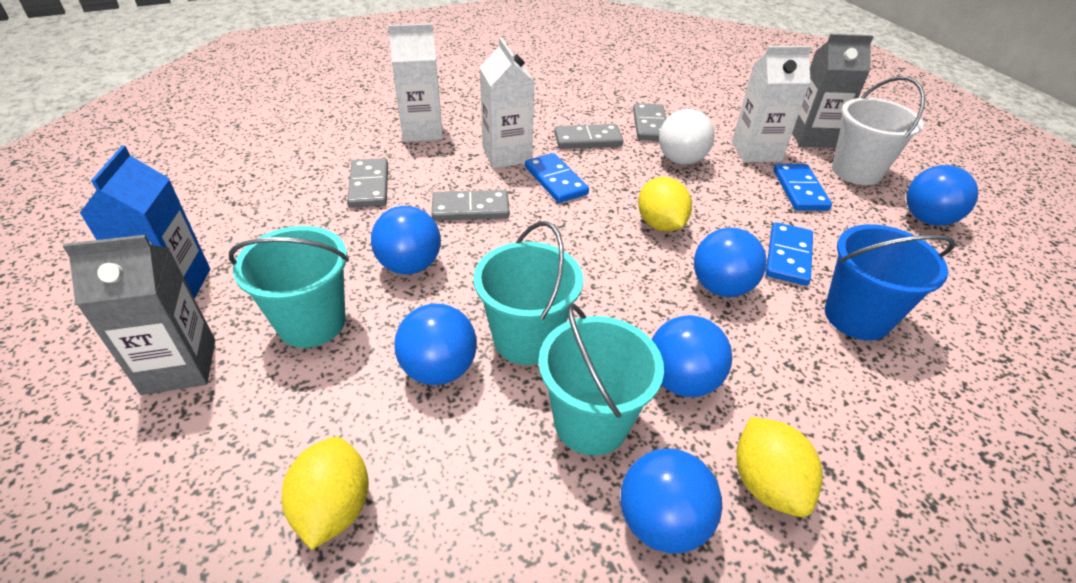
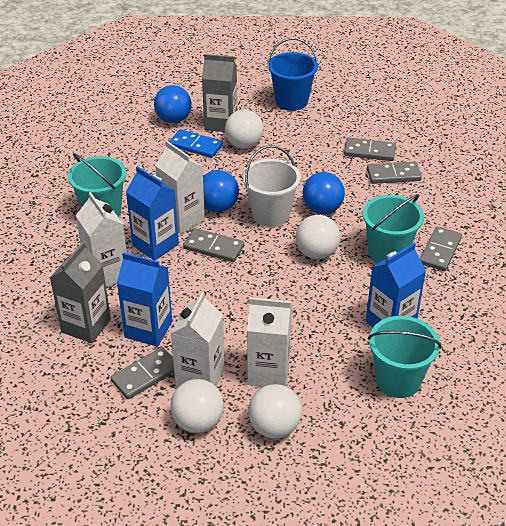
blue ball: 6 -> 3
blue carton: 1 -> 3
blue domino: 3 -> 1
grey domino: 4 -> 5
white ball: 1 -> 4
white carton: 3 -> 4
yellow lemon: 3 -> 0

